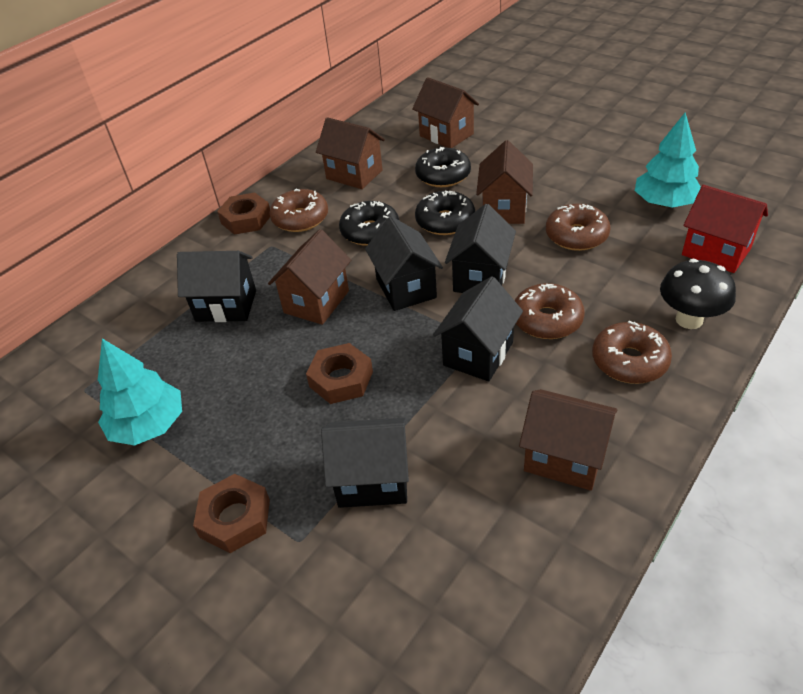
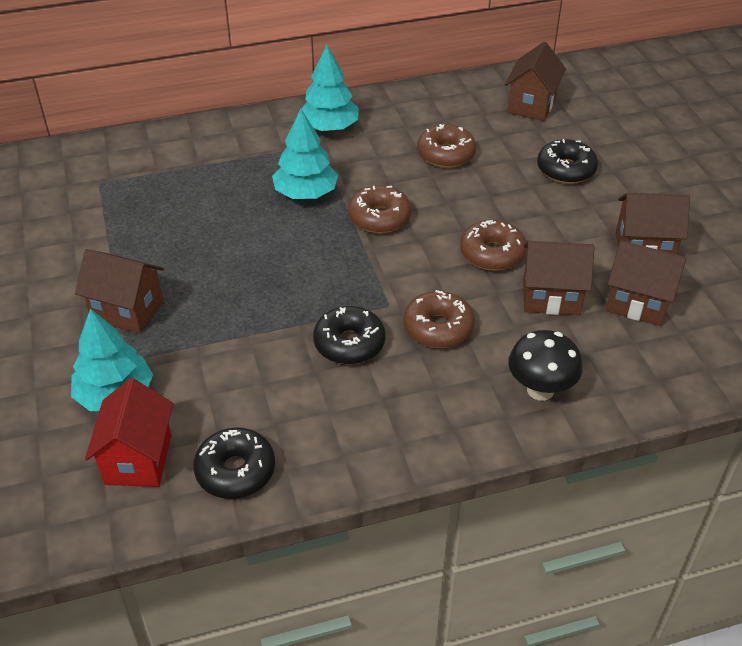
black house: 5 -> 0
brown nut: 3 -> 0
turquoise tree: 2 -> 3

